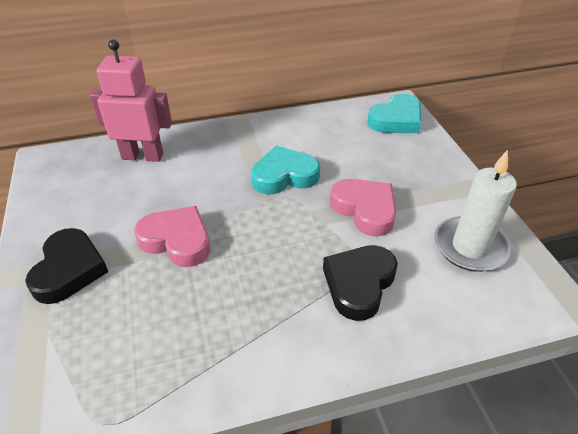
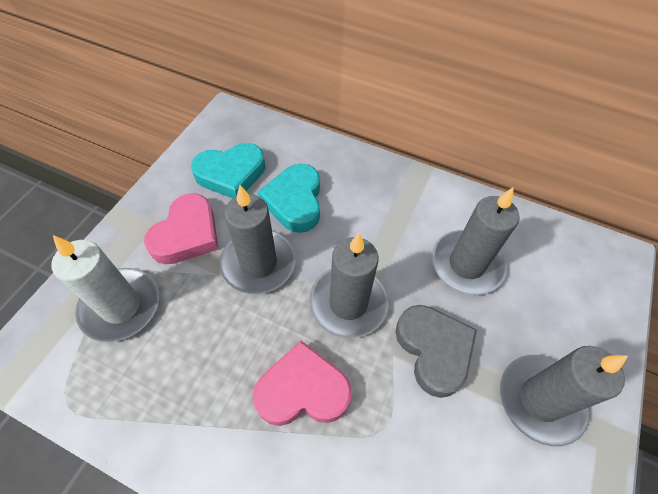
black heart: 2 -> 0
grey candle: 0 -> 4
grey heart: 0 -> 1
pink robot: 1 -> 0

